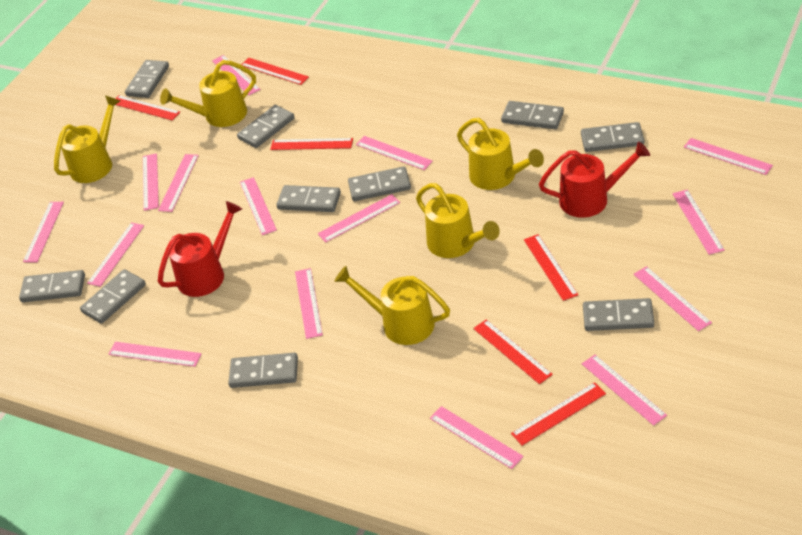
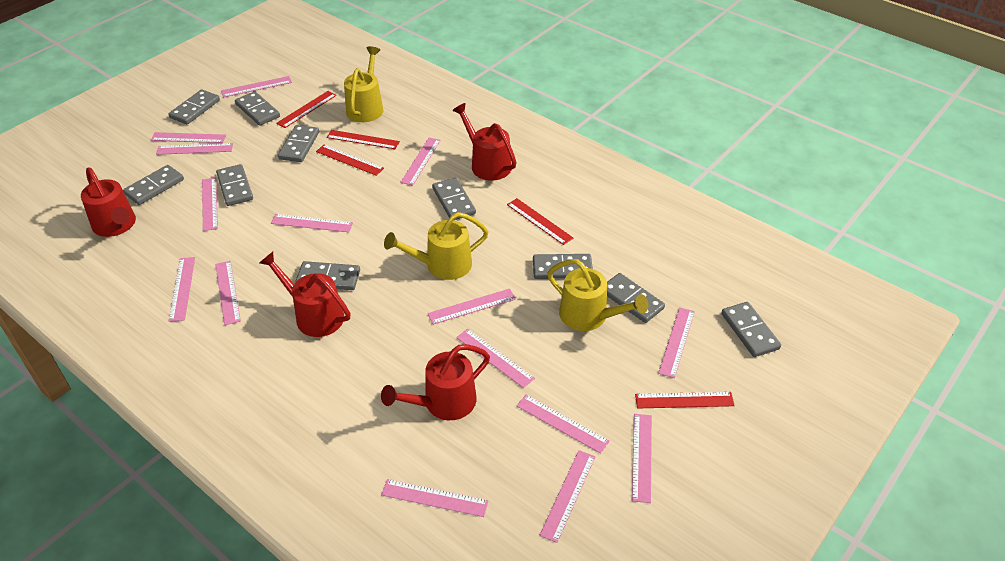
red ruler: 6 -> 5
red watering can: 2 -> 4
yellow watering can: 5 -> 3

